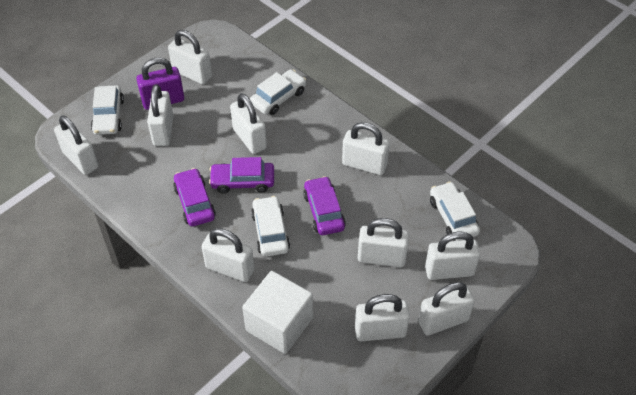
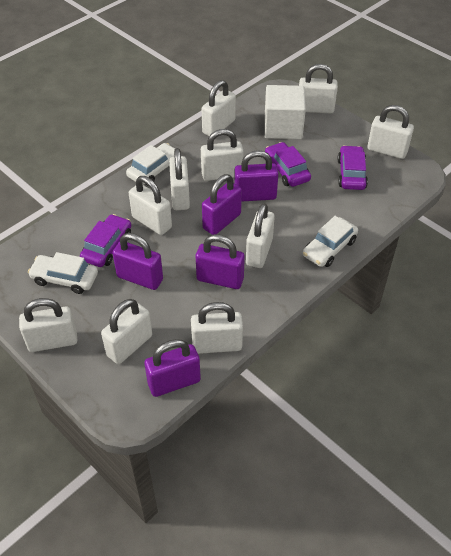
purple padlock: 1 -> 5
white car: 4 -> 3

